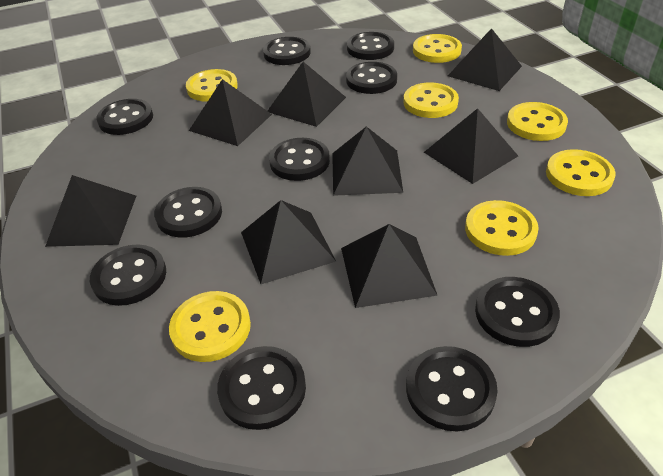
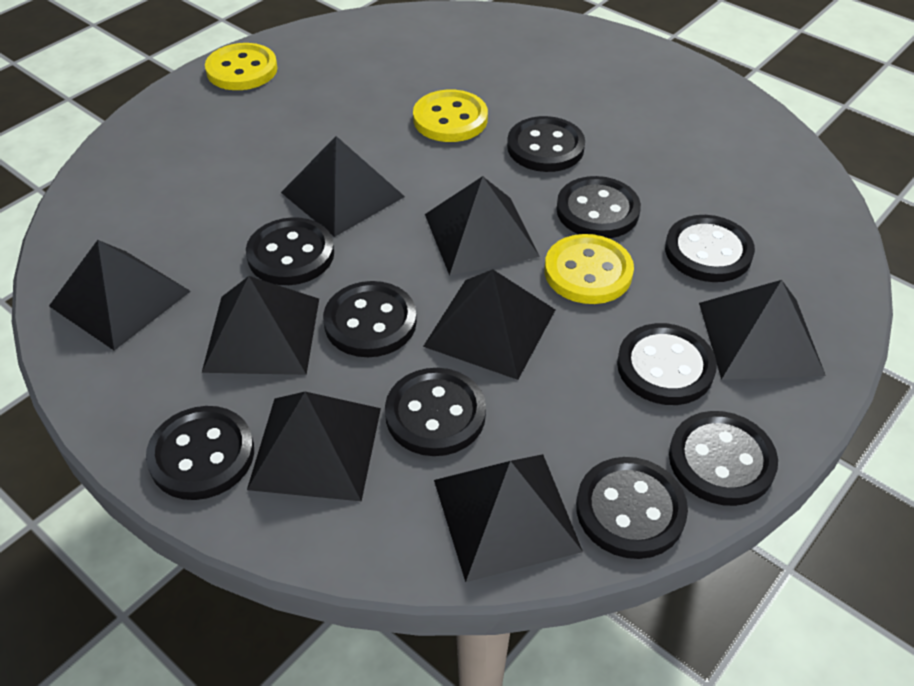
yellow button: 7 -> 3

